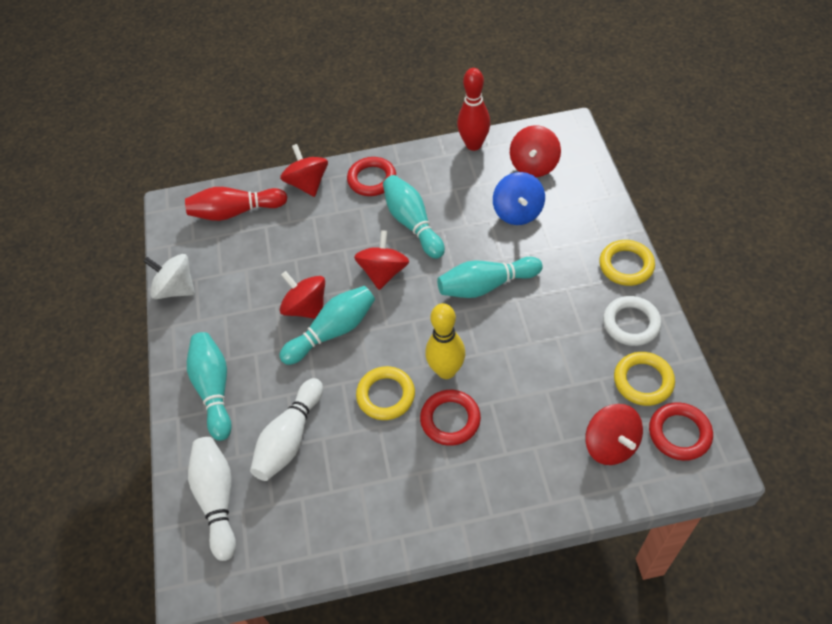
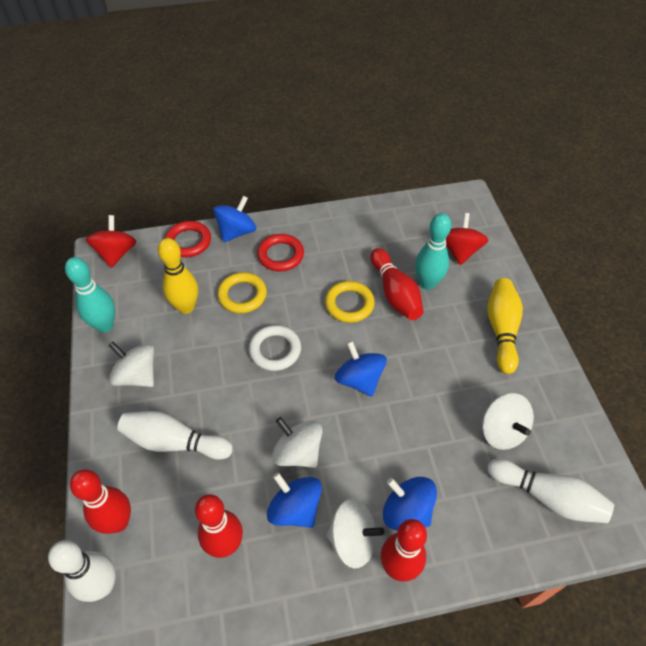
blue spinning top: 1 -> 4
red bowling pin: 2 -> 4
red ring: 3 -> 2
red spinning top: 5 -> 2
turquoise bowling pin: 4 -> 2
white bowling pin: 2 -> 3
white spinning top: 1 -> 4
yellow bowling pin: 1 -> 2
yellow ring: 3 -> 2

